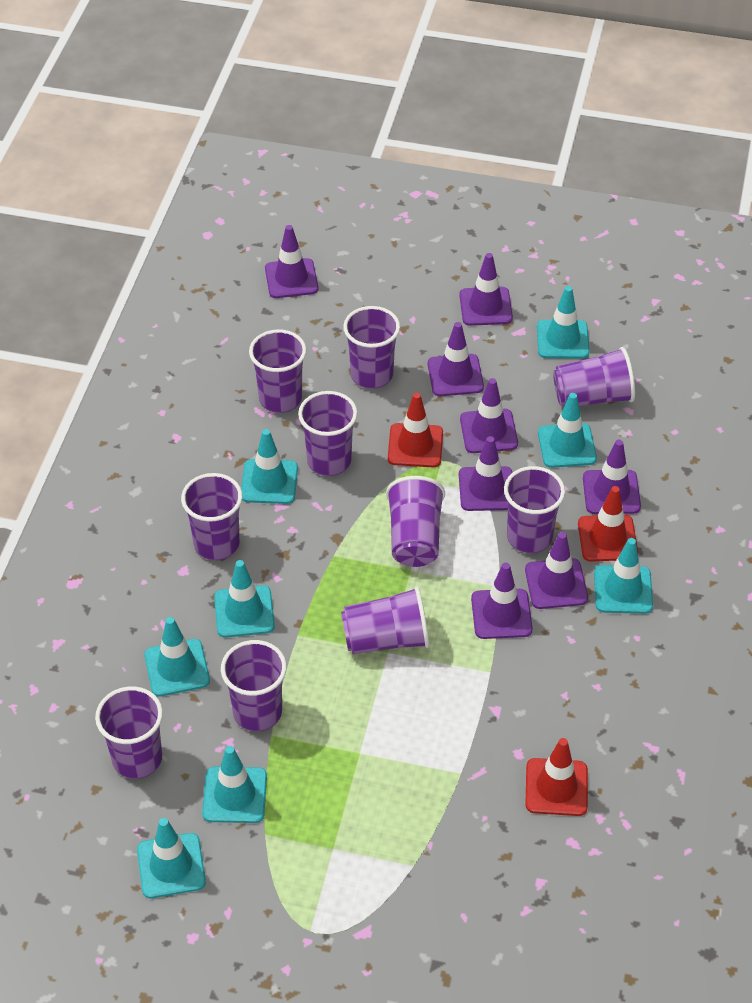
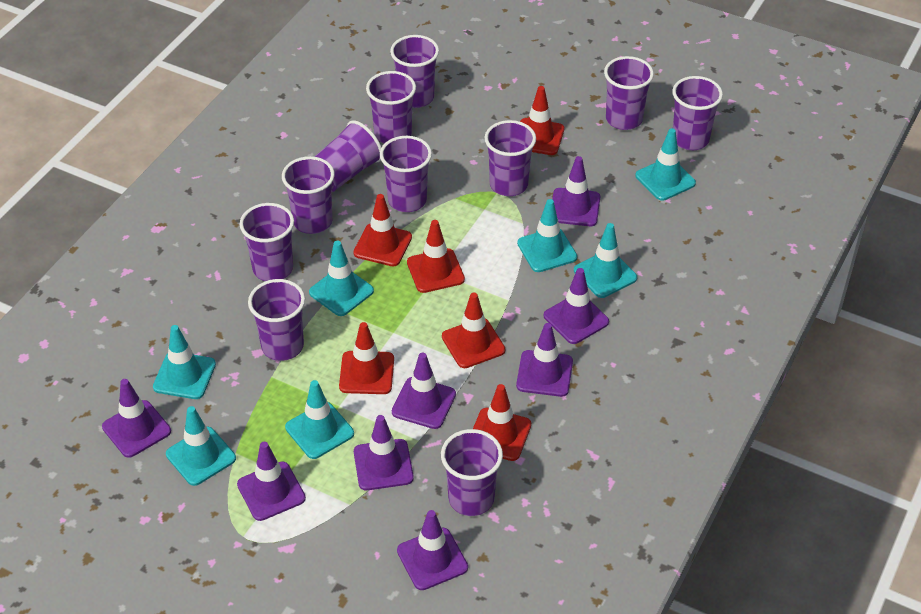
purple cup: 10 -> 11
red traffic cone: 3 -> 6
turquoise traffic cone: 8 -> 7

